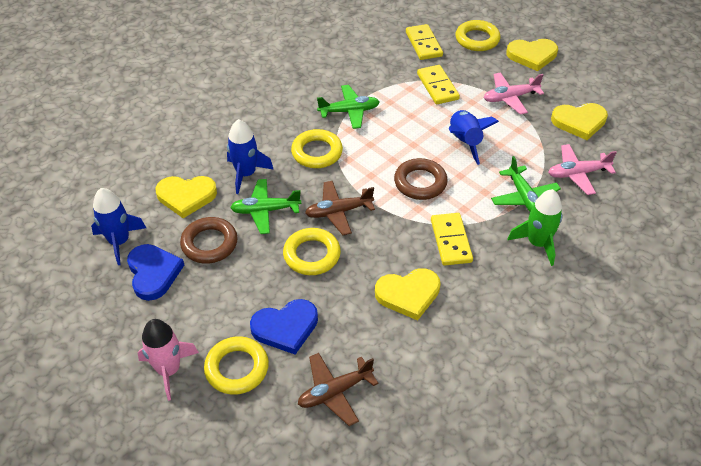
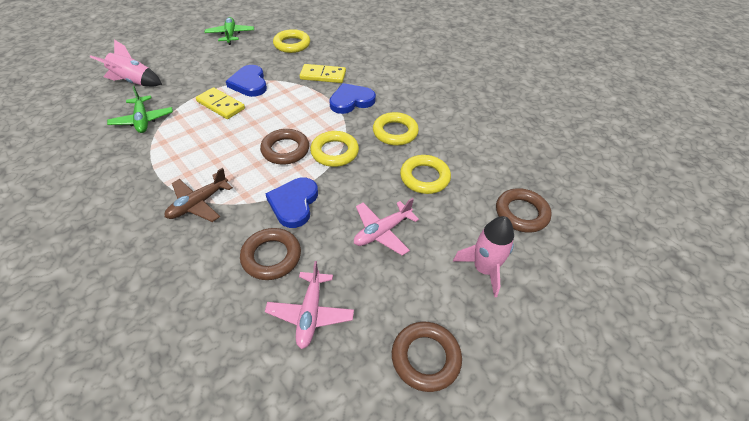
blue heart: 2 -> 3
blue rocket: 3 -> 0
brown plane: 2 -> 1
brown ring: 2 -> 4
green plane: 3 -> 2
green rocket: 1 -> 0
pink rocket: 1 -> 2
yellow domino: 3 -> 2
yellow heart: 4 -> 0

